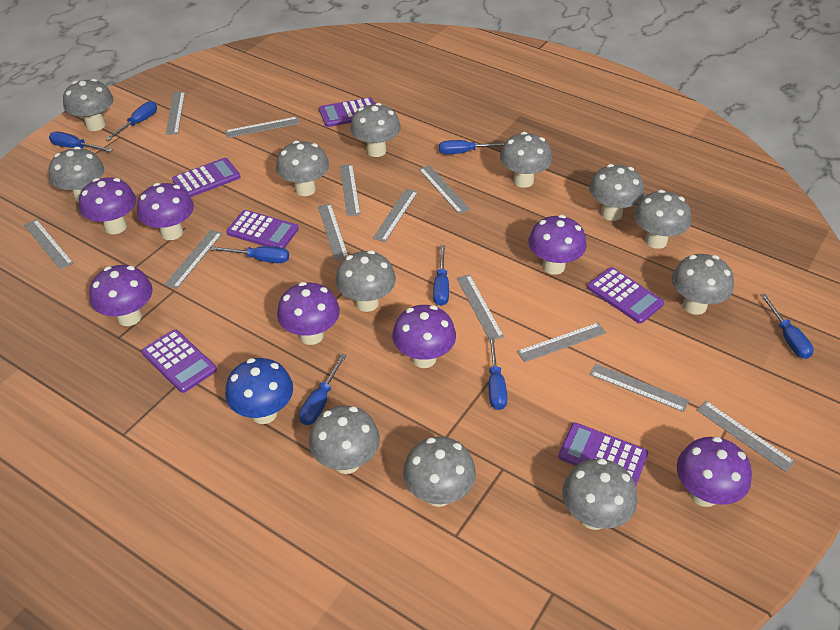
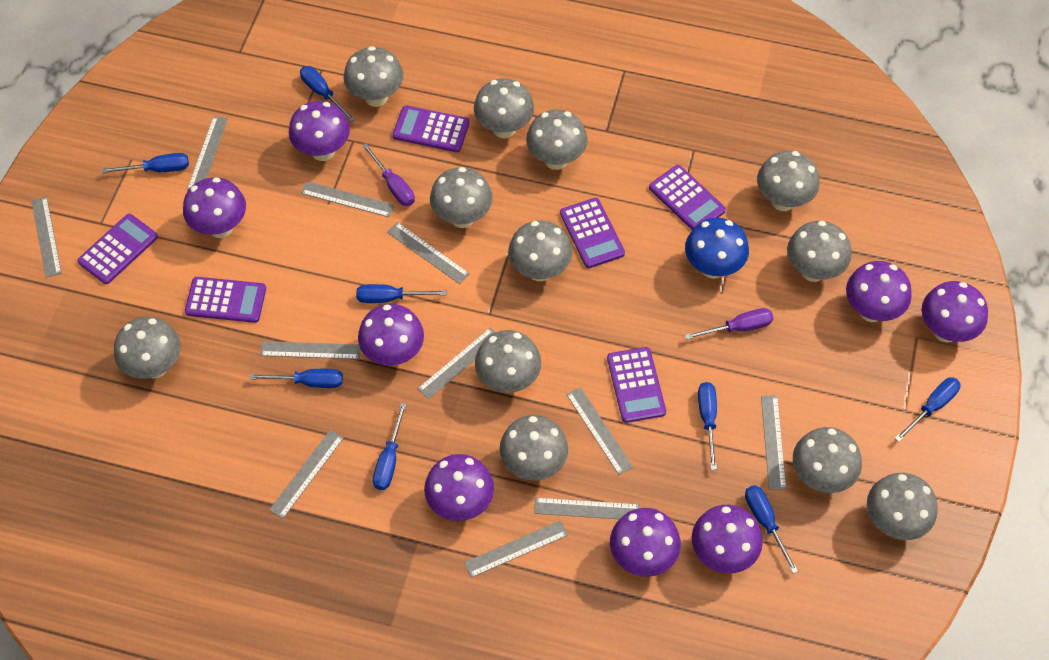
grey ruler: 12 -> 11
purple mushroom: 7 -> 8
purple screwdriver: 0 -> 2

